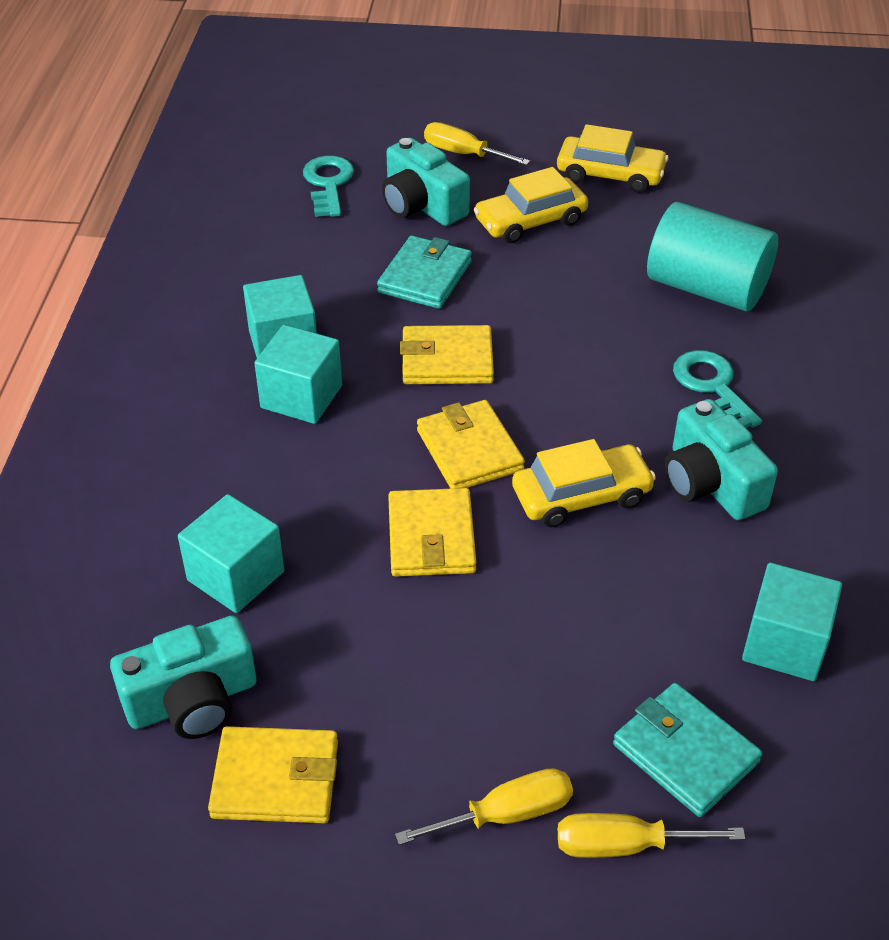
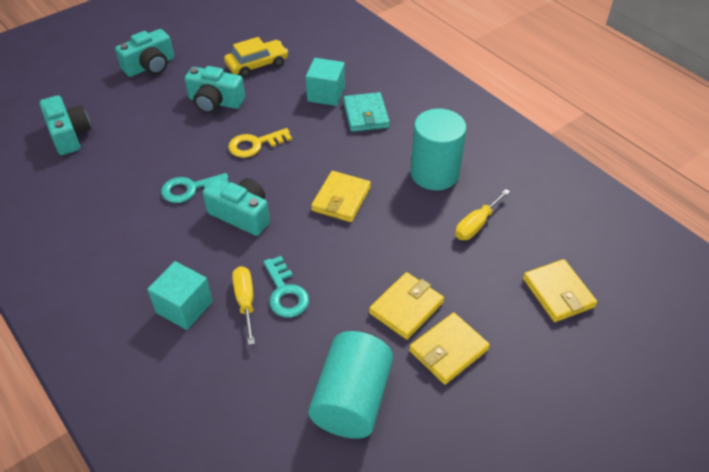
turquoise camera: 3 -> 4
turquoise cube: 4 -> 2
turquoise cylinder: 1 -> 2
turquoise wallet: 2 -> 1
yellow car: 3 -> 1
yellow key: 0 -> 1
yellow screwdriver: 3 -> 2

